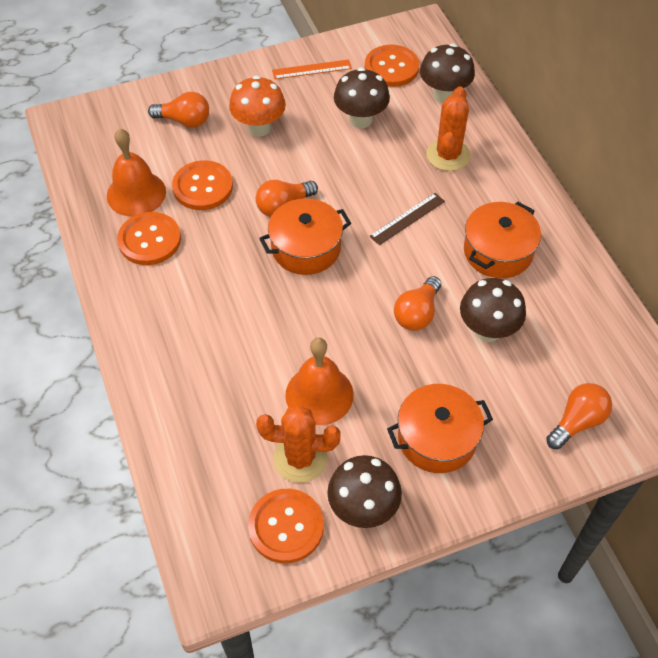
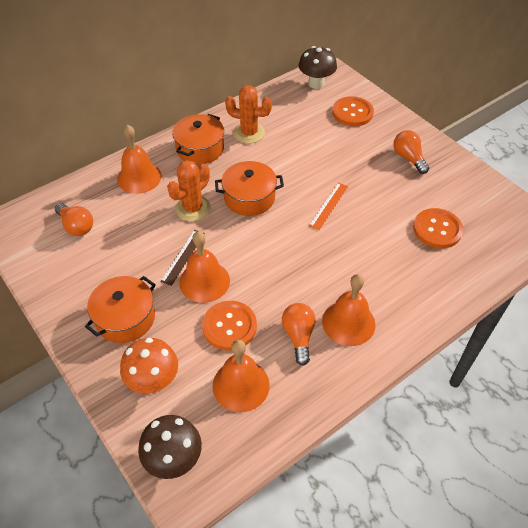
brown mushroom: 4 -> 2
orange bell: 2 -> 4
orange button: 4 -> 3
orange light bulb: 4 -> 3

